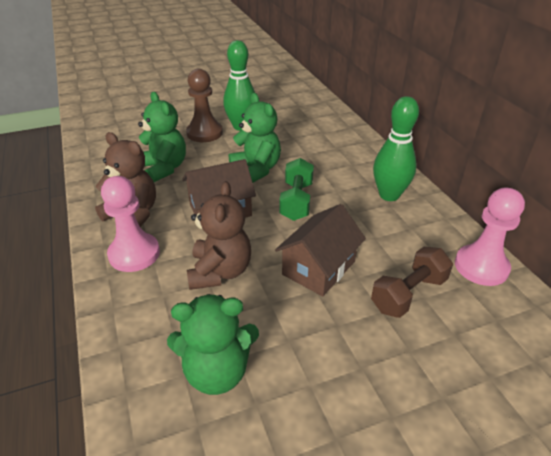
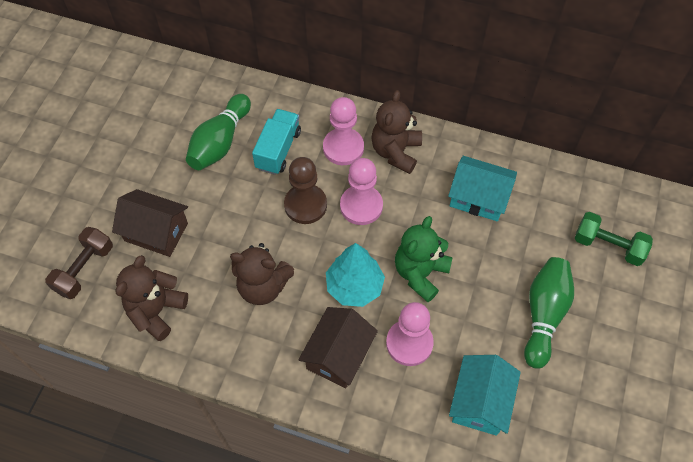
brown teddy bear: 2 -> 3
green teddy bear: 3 -> 1
pink pawn: 2 -> 3
turquoise house: 0 -> 2
turquoise tree: 0 -> 1
turquoise truck: 0 -> 1

